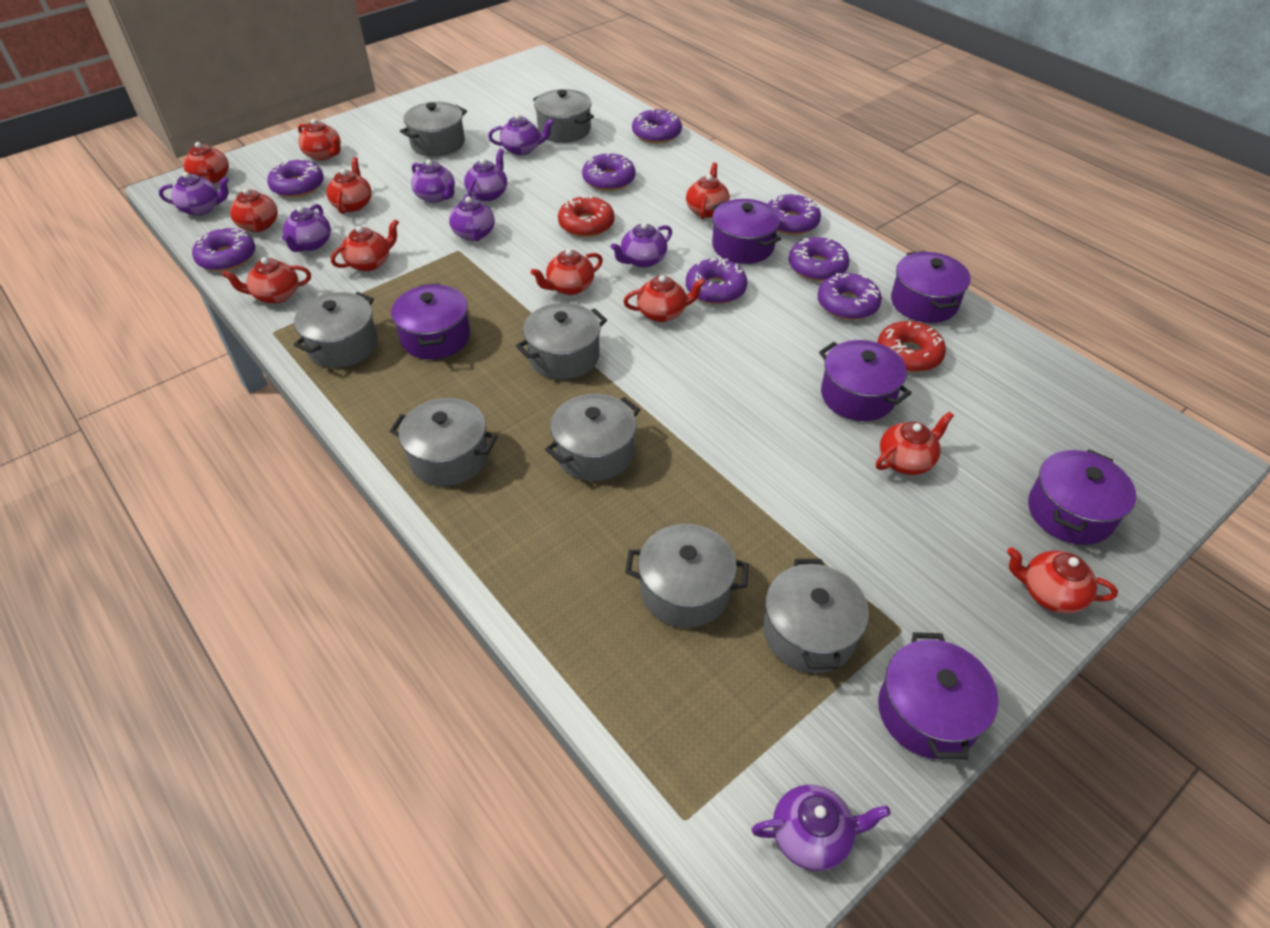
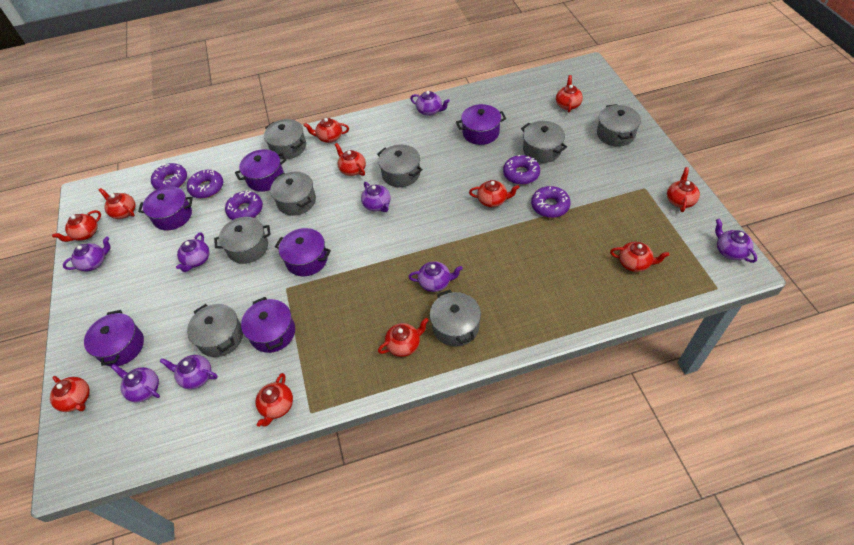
purple donut: 8 -> 5
red donut: 2 -> 0

